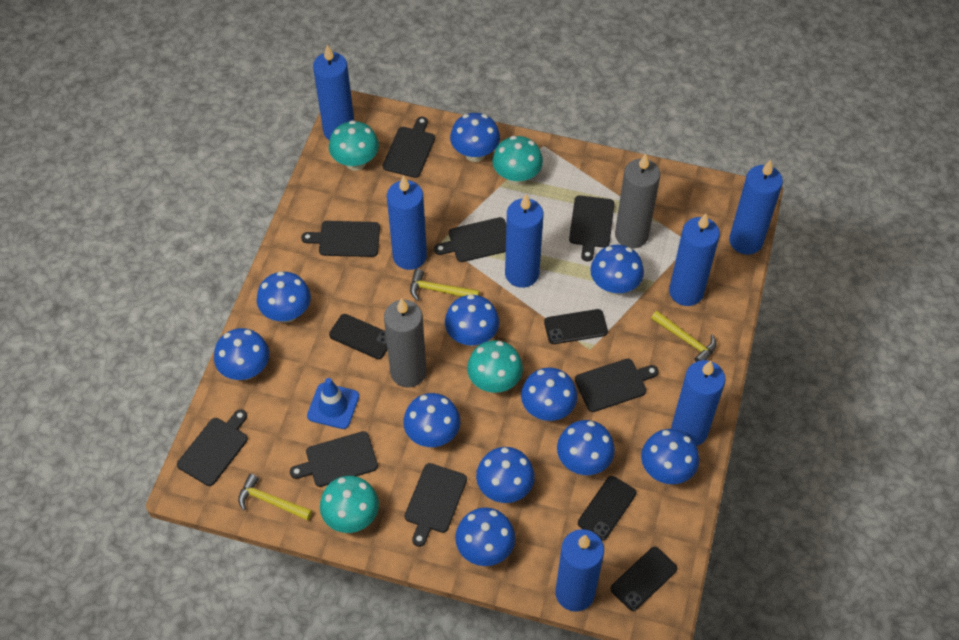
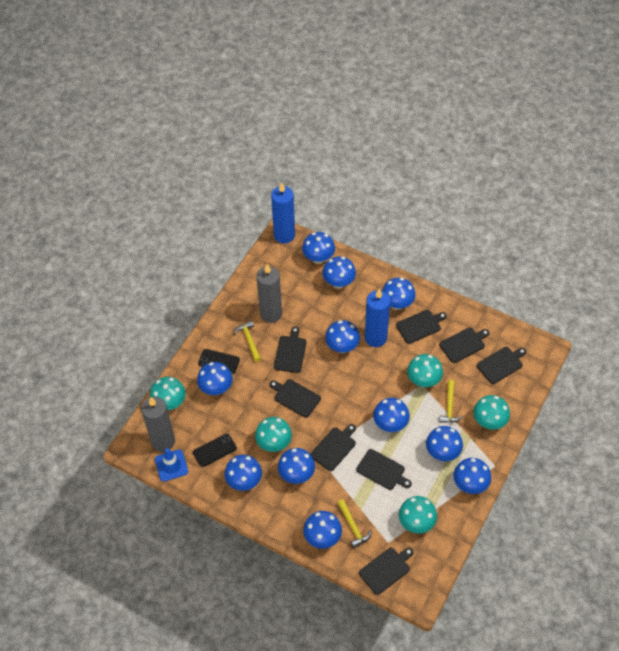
black phone: 4 -> 2
blue candle: 7 -> 2
turquoise mushroom: 4 -> 5

